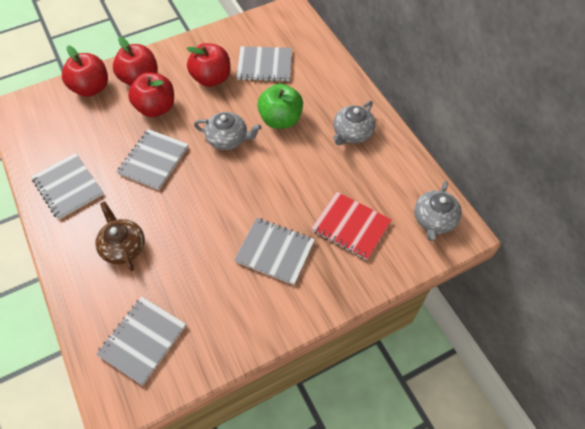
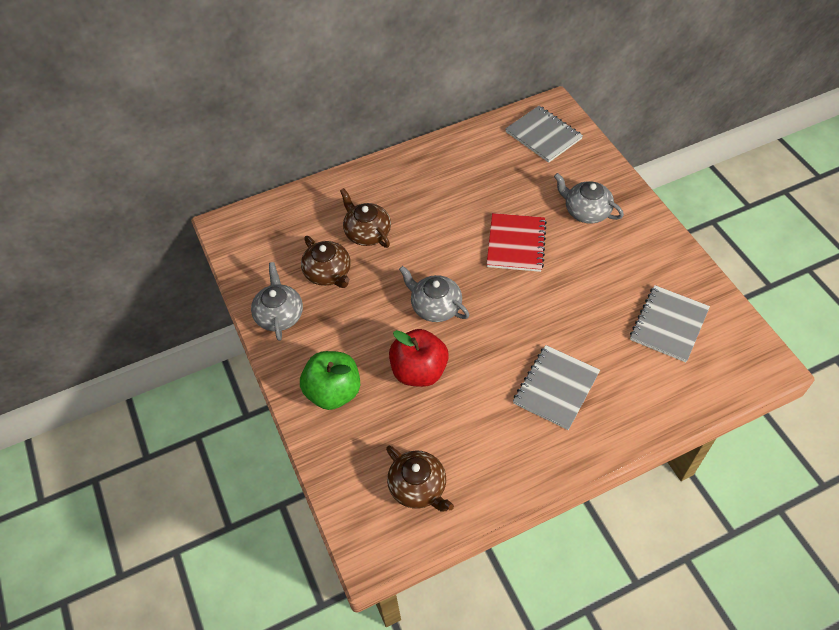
brown teapot: 1 -> 3
grey notebook: 5 -> 3
red apple: 4 -> 1

